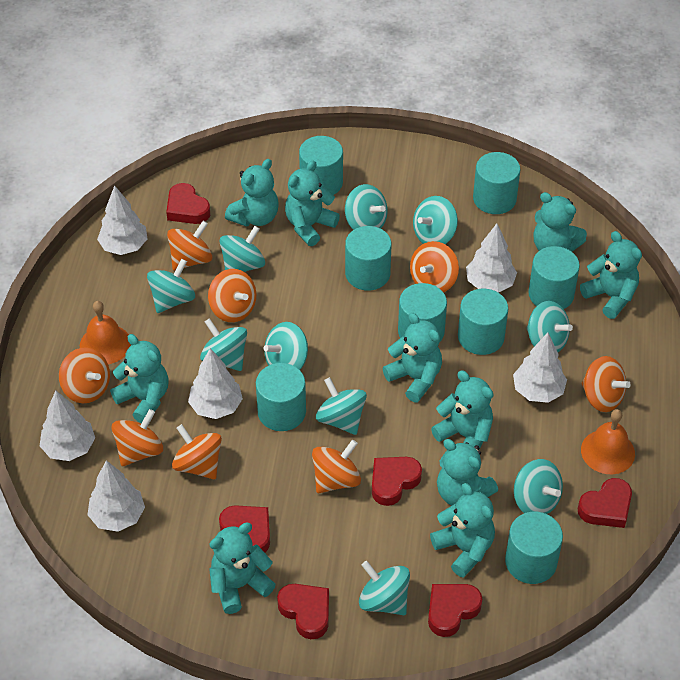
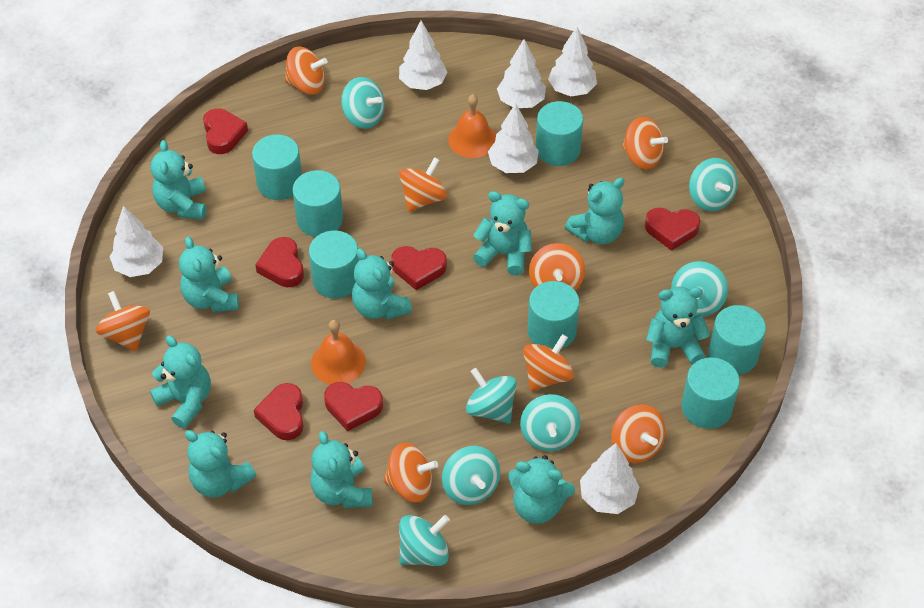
turquoise cylinder: 8 -> 7
turquoise spinning top: 10 -> 7

